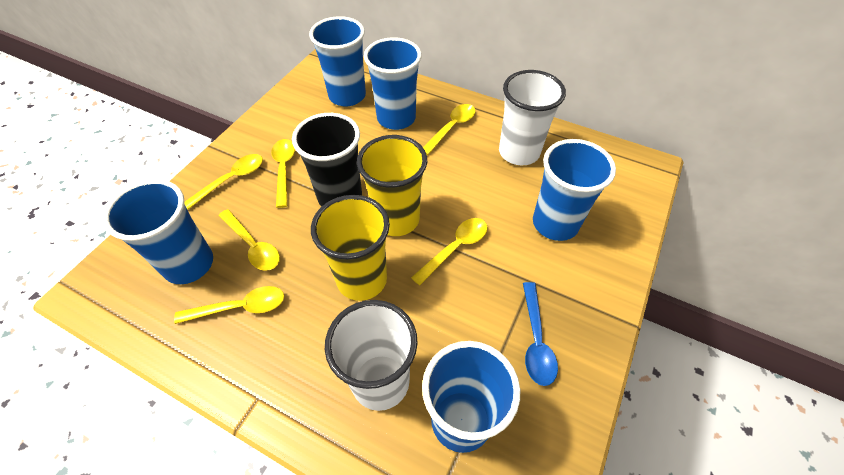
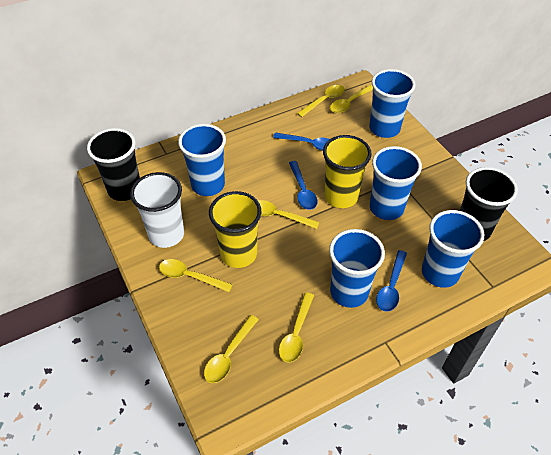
black cup: 1 -> 2
blue spoon: 1 -> 3
white cup: 2 -> 1

